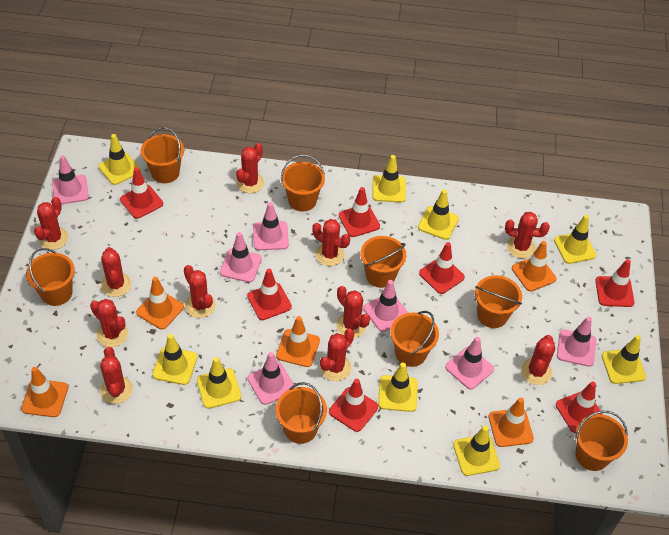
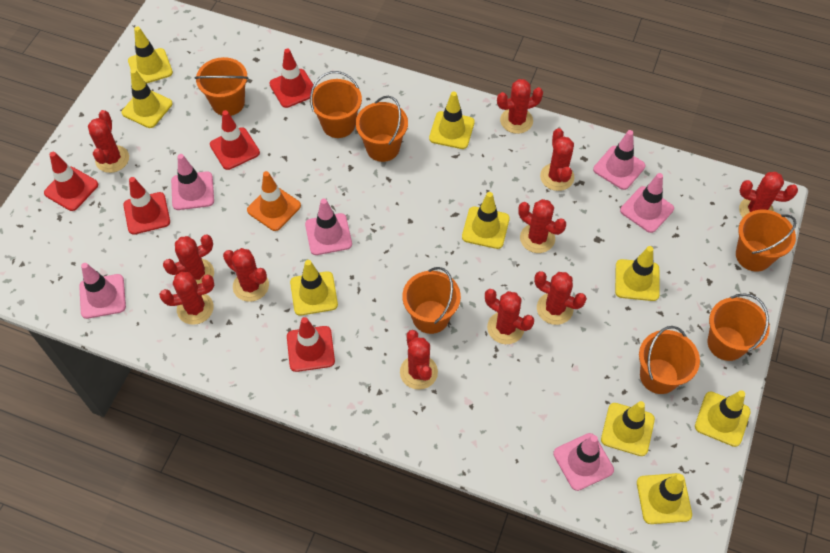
orange bucket: 8 -> 7
orange traffic cone: 5 -> 1
pink traffic cone: 7 -> 6
red traffic cone: 7 -> 5

